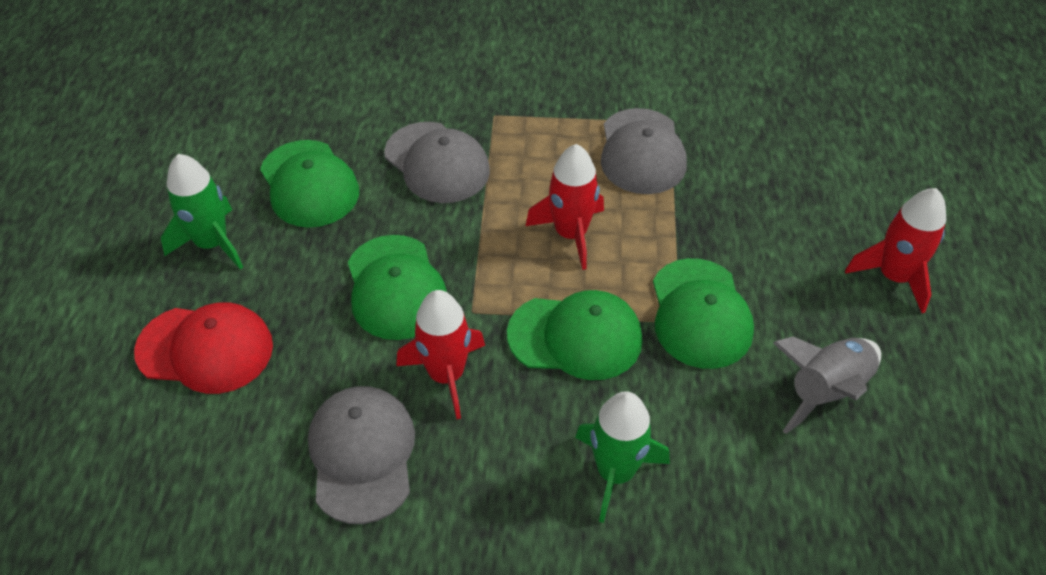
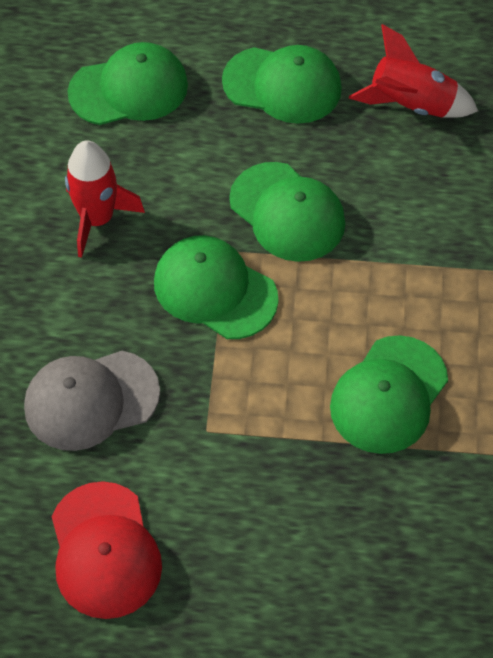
green cap: 4 -> 5
green rocket: 2 -> 0
grey cap: 3 -> 1
grey rocket: 1 -> 0
red rocket: 3 -> 2

